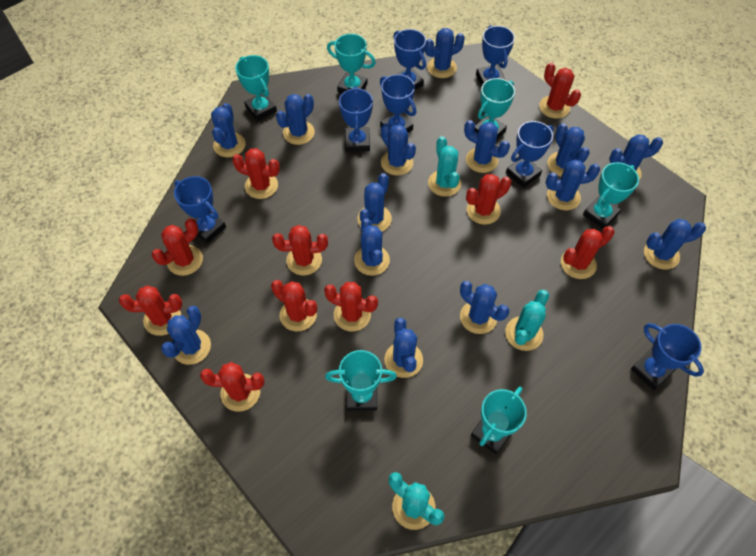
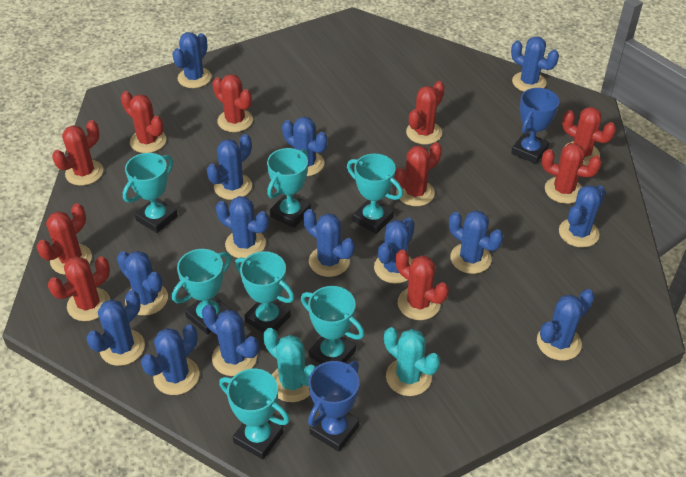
blue trophy: 7 -> 2
turquoise cactus: 3 -> 2
turquoise trophy: 6 -> 7

